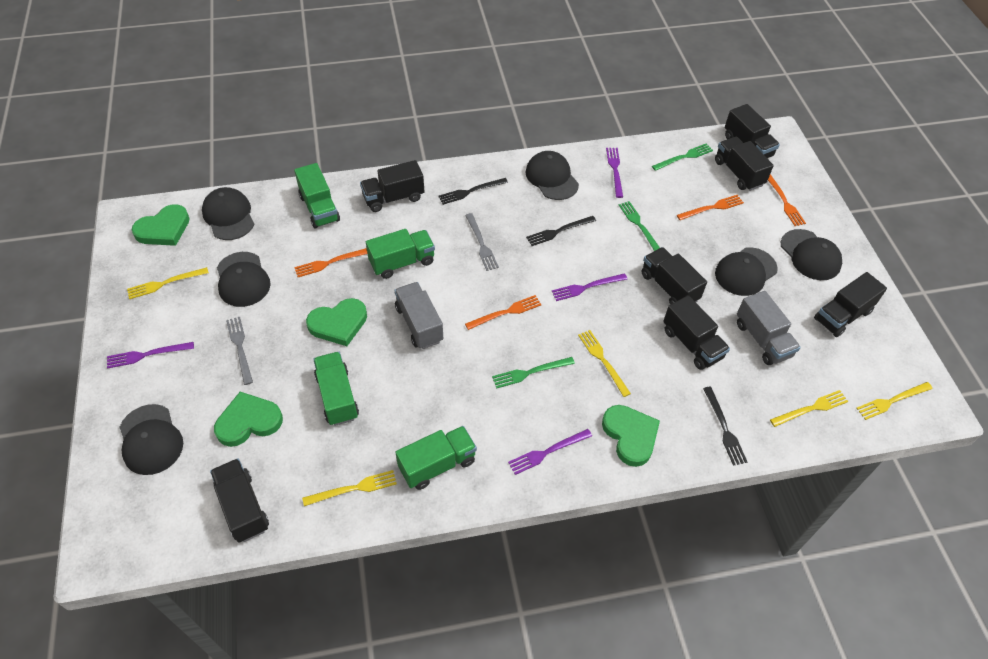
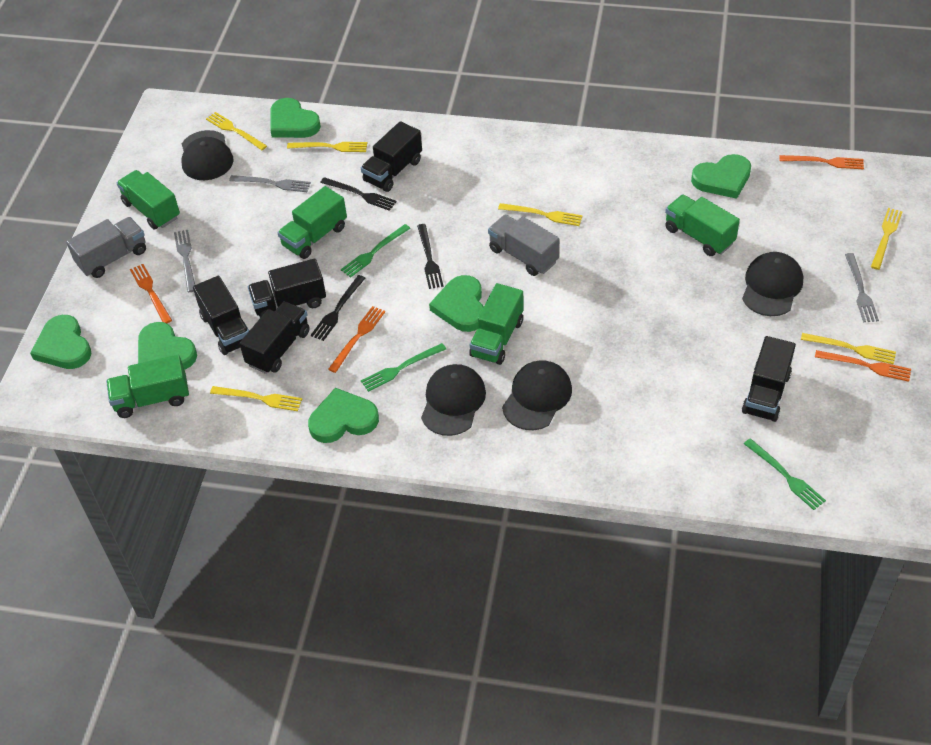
black cap: 6 -> 4
black truck: 7 -> 5
green heart: 4 -> 6
green truck: 4 -> 5
grey fork: 2 -> 3
purple fork: 4 -> 0
yellow fork: 5 -> 6

